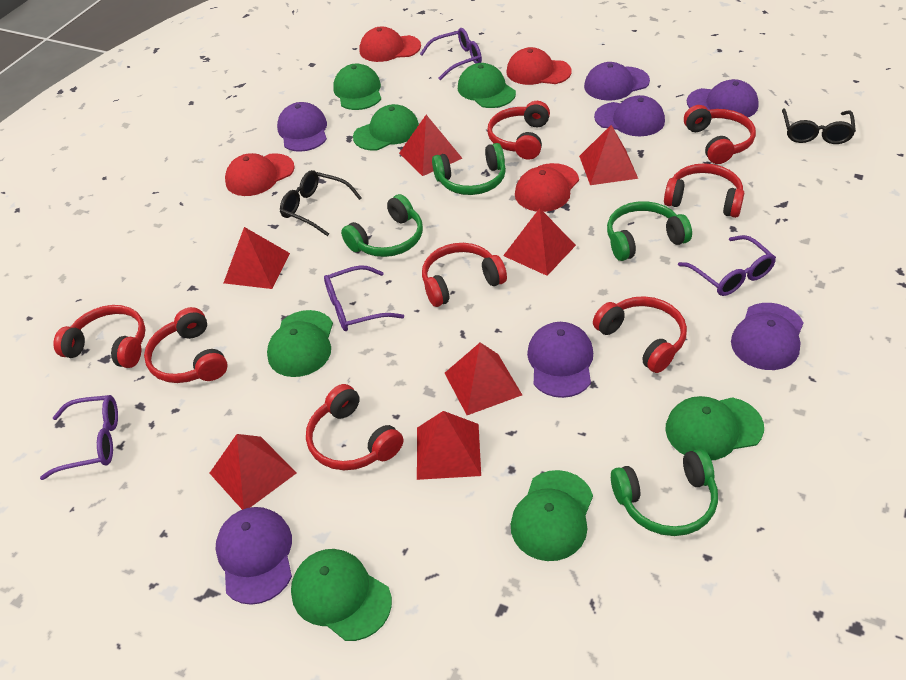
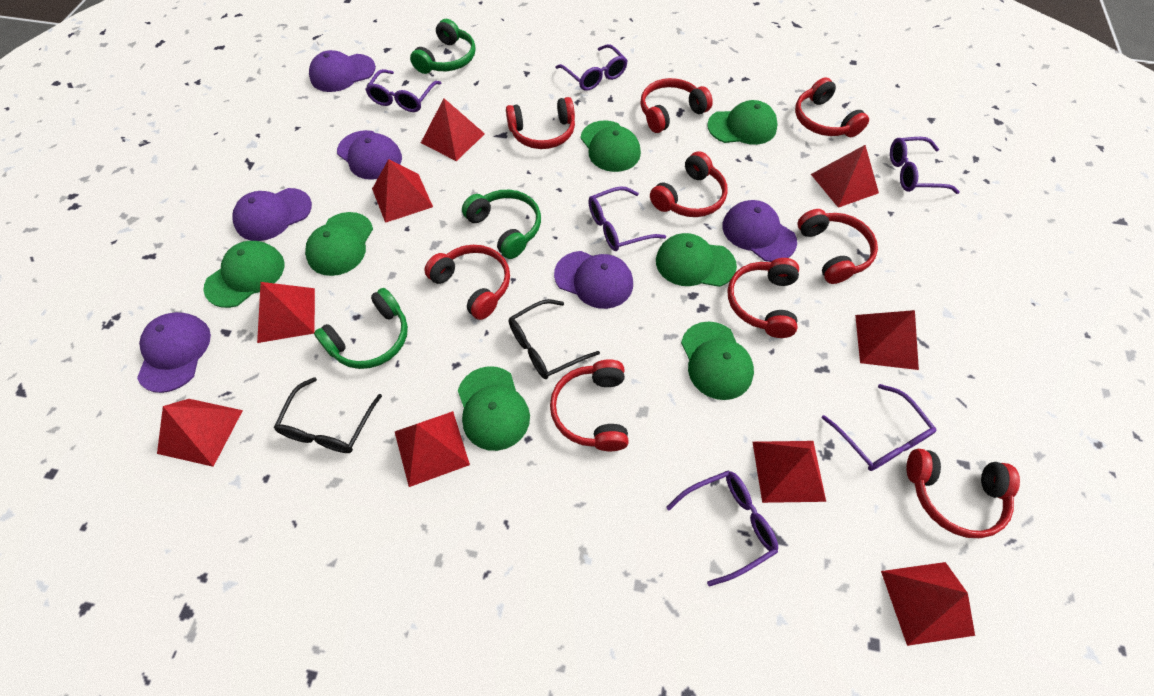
green headphones: 4 -> 3
purple cap: 7 -> 6
purple glasses: 4 -> 6
red cap: 4 -> 0
red headphones: 8 -> 9
red pyramid: 7 -> 9

